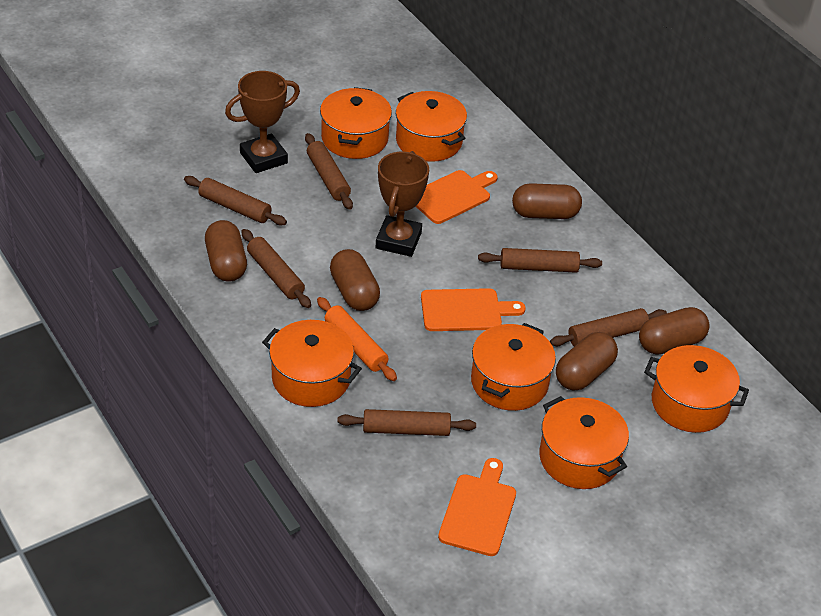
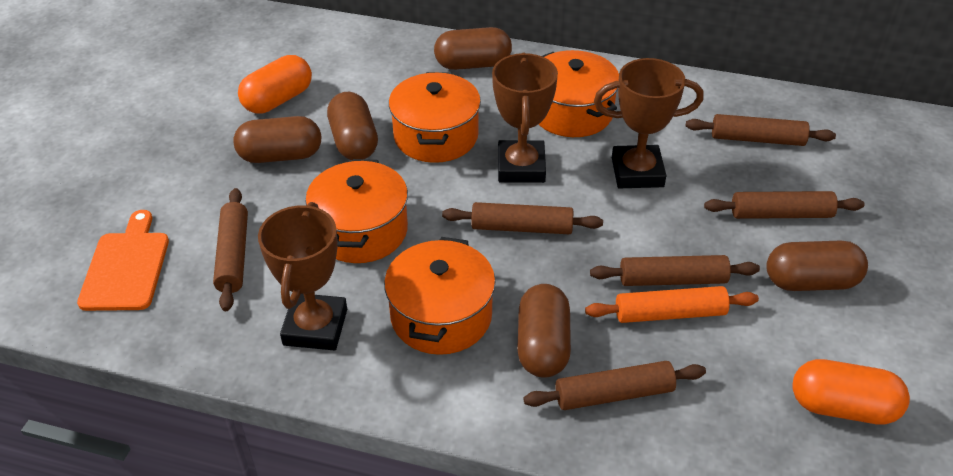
brown trophy: 2 -> 3
orange capsule: 0 -> 2
orange cutting board: 3 -> 1
orange pot: 6 -> 4

